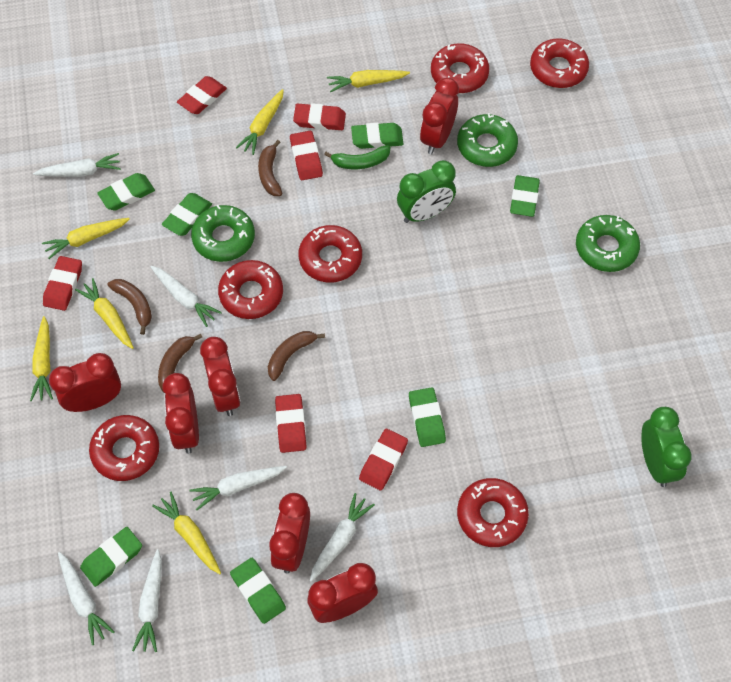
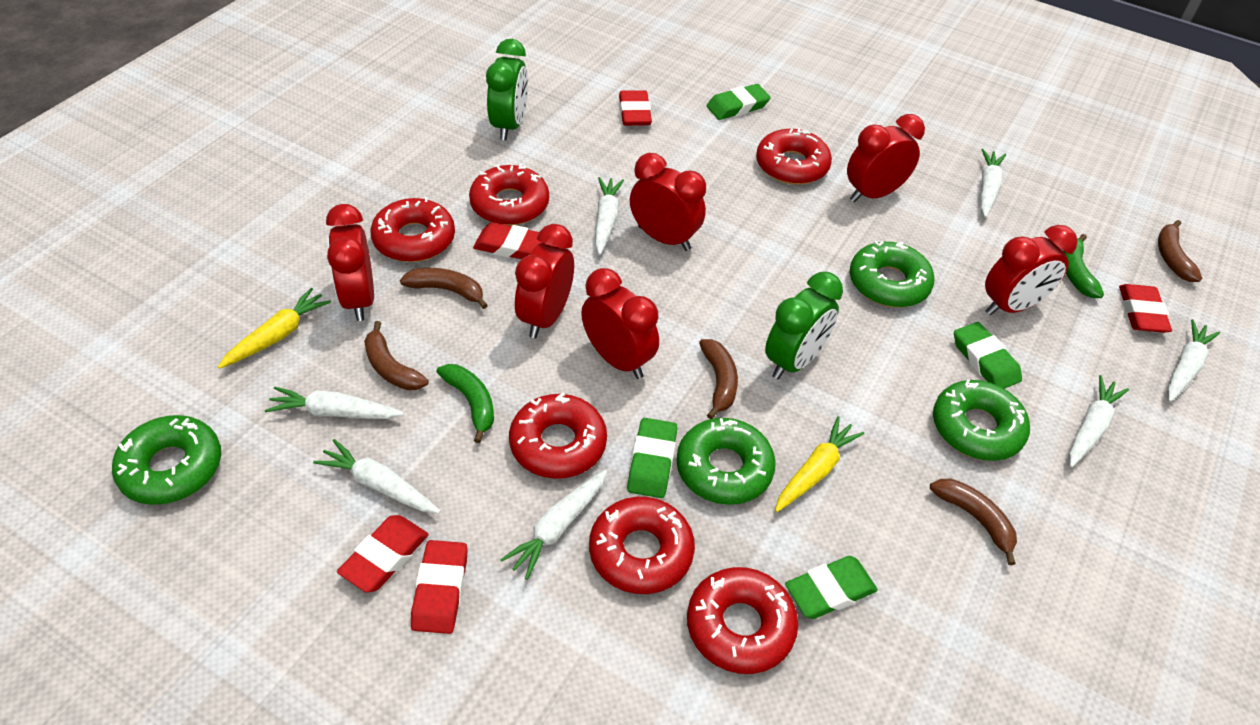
brown banana: 4 -> 5
green banana: 1 -> 2
green donut: 3 -> 4
green eraser: 7 -> 4
red eraser: 6 -> 5
white carrot: 6 -> 7
yellow carrot: 6 -> 2

